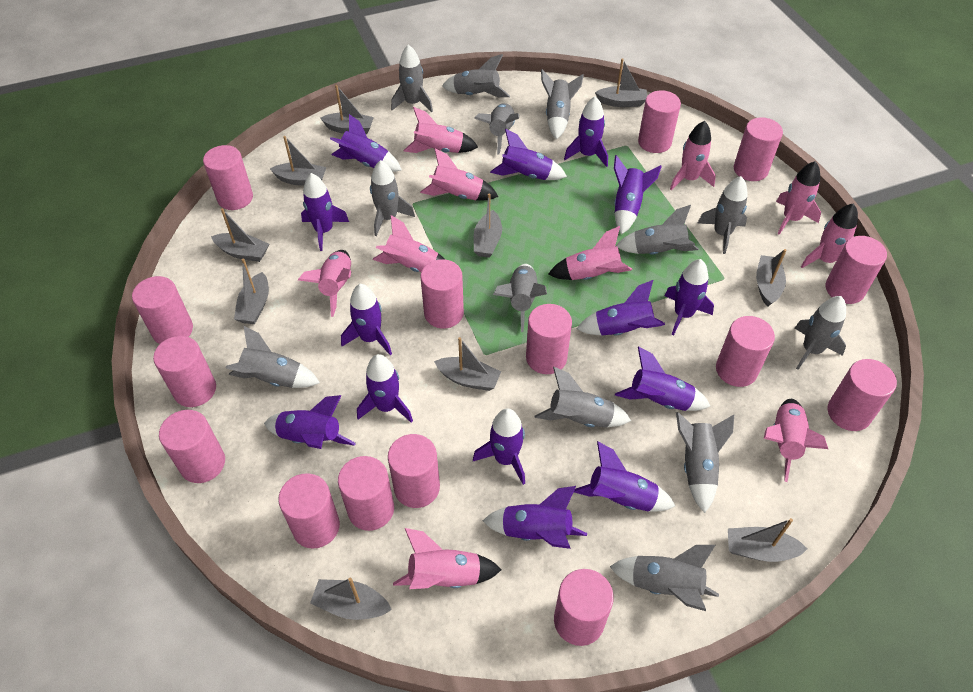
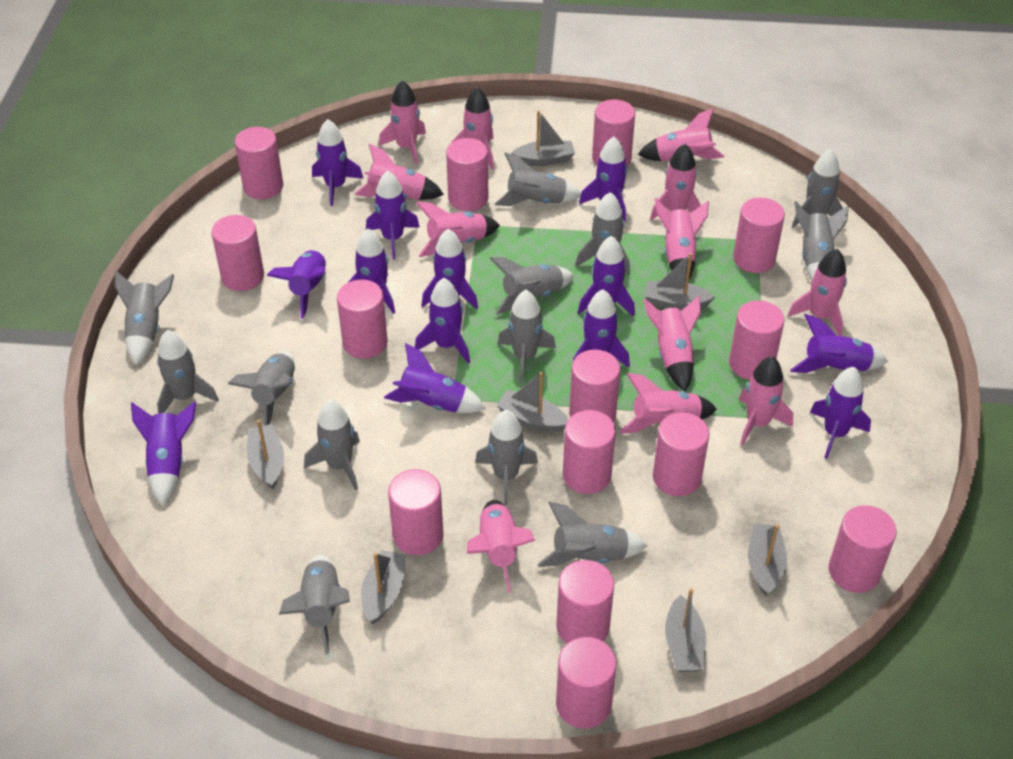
grey boat: 10 -> 7
pink cylinder: 15 -> 14
pink rocket: 10 -> 12
purple rocket: 14 -> 13

